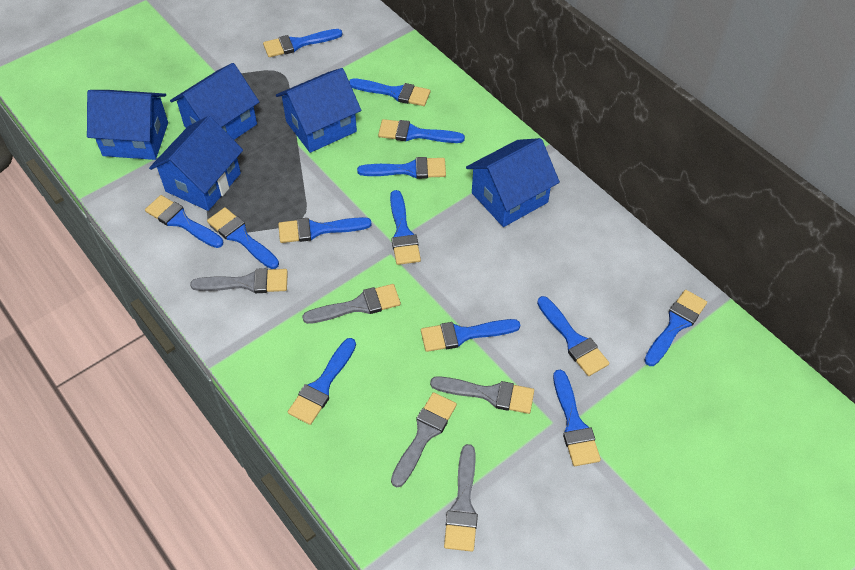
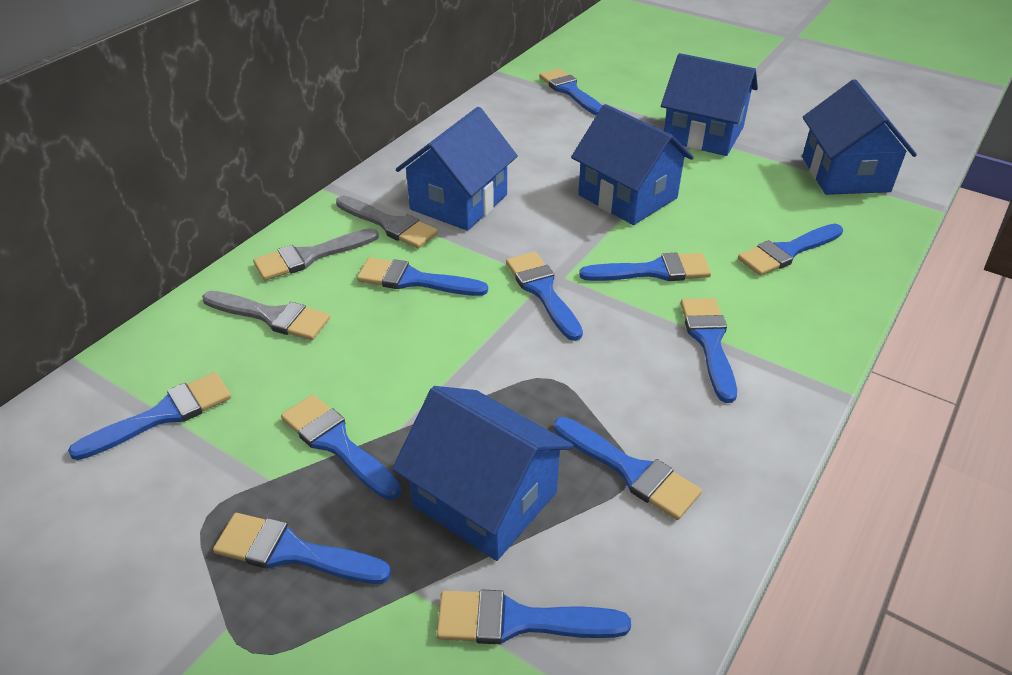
blue brush: 13 -> 11
grey brush: 5 -> 3

